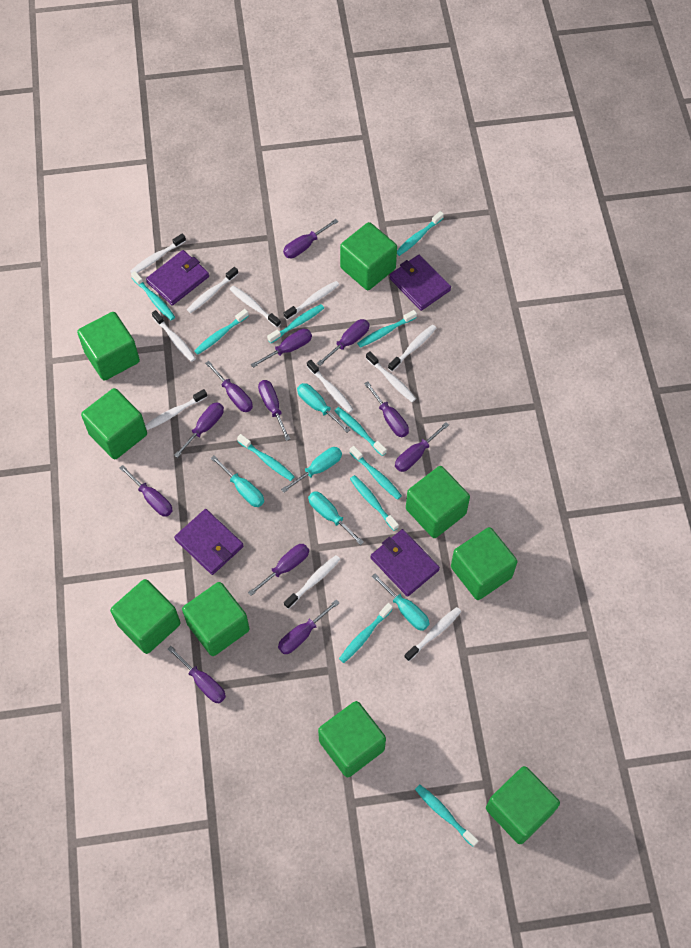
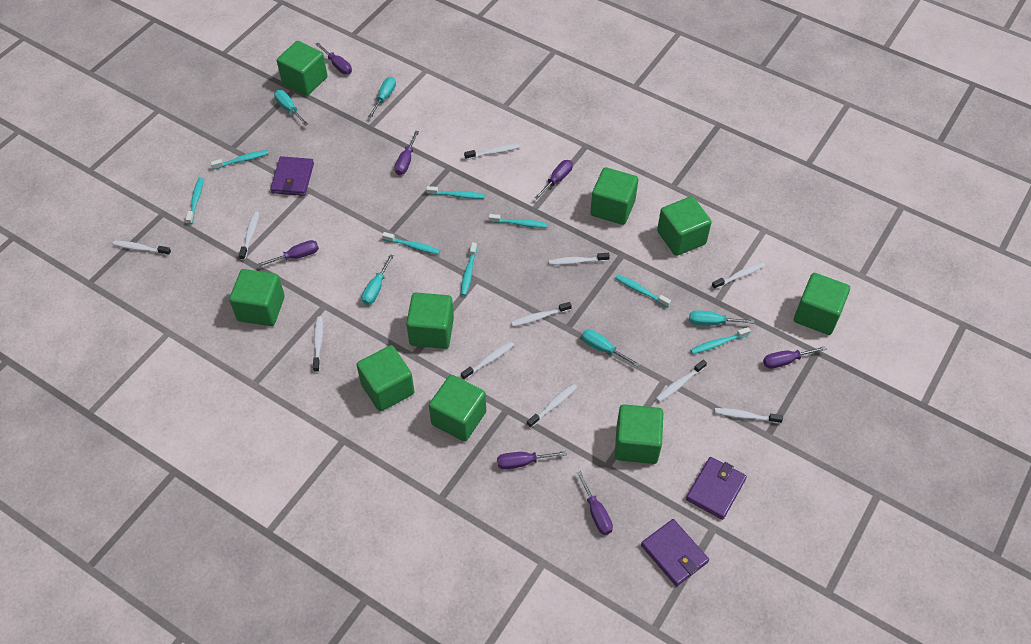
purple screwdriver: 12 -> 7
purple wallet: 4 -> 3
turquoise toothbrush: 11 -> 8

